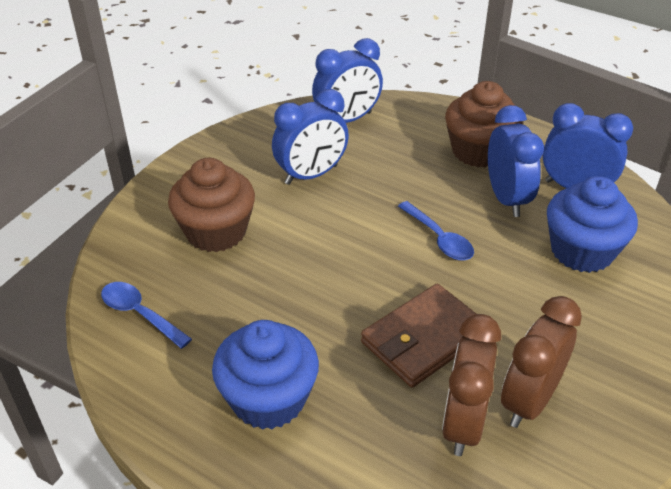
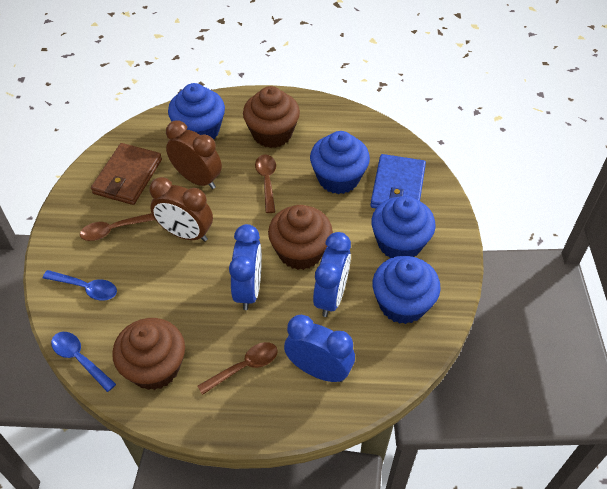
blue clock: 4 -> 3
blue cupcake: 2 -> 4
blue wallet: 0 -> 1
brown cupcake: 2 -> 3
brown spoon: 0 -> 3

